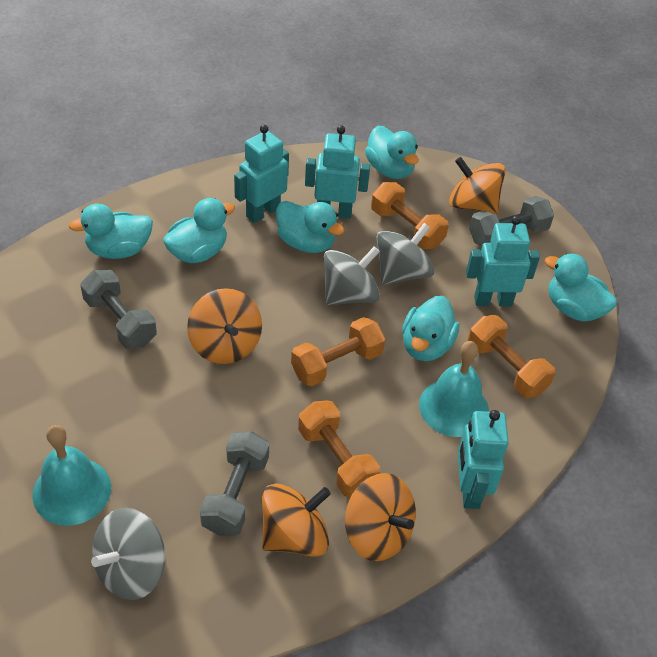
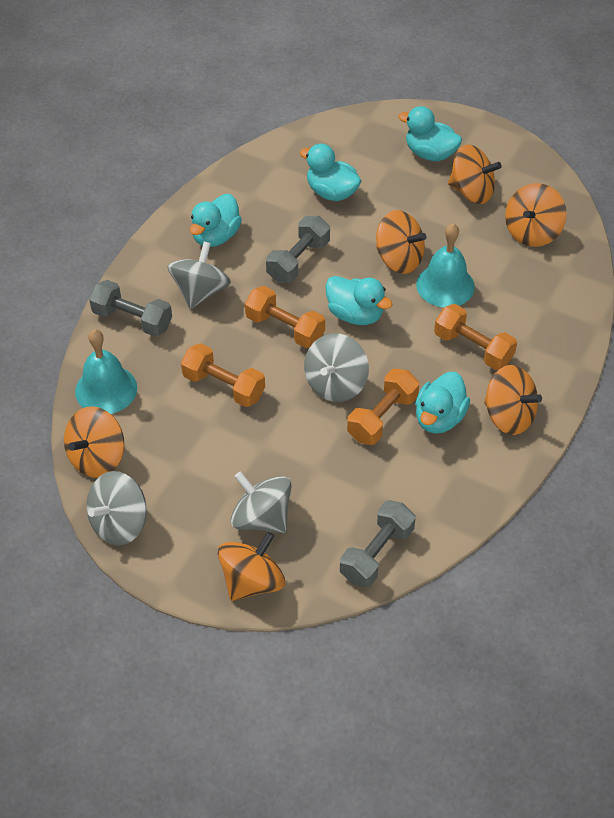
grey spinning top: 3 -> 4
orange spinning top: 4 -> 6
turquoise duck: 6 -> 5
turquoise robot: 4 -> 0

